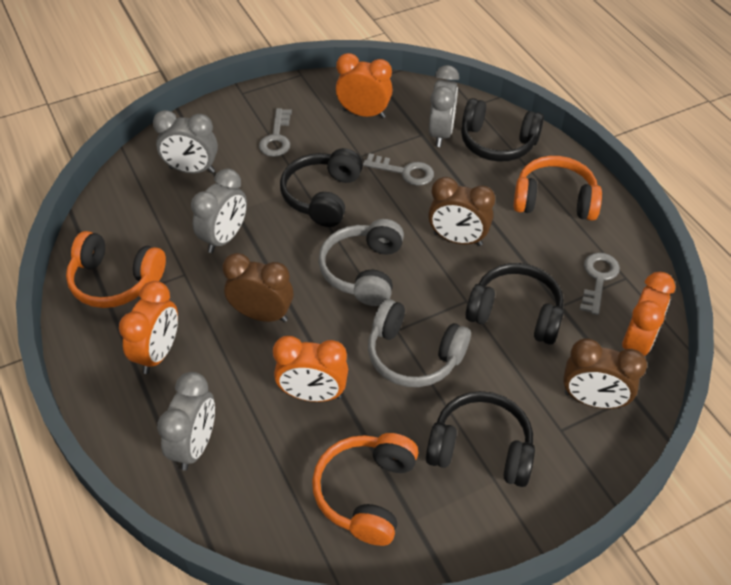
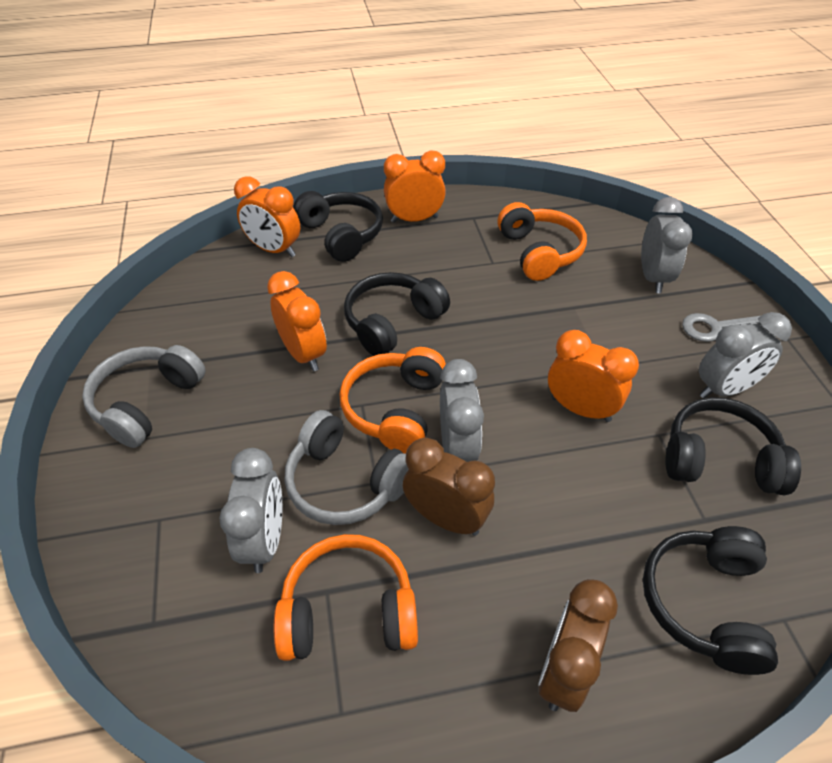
brown clock: 3 -> 2
grey key: 3 -> 1

